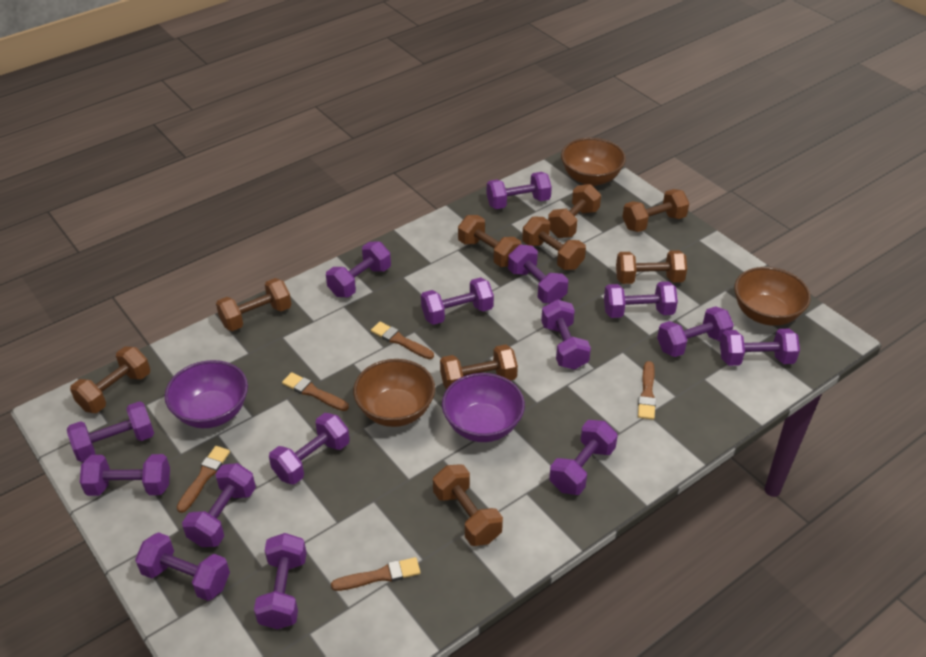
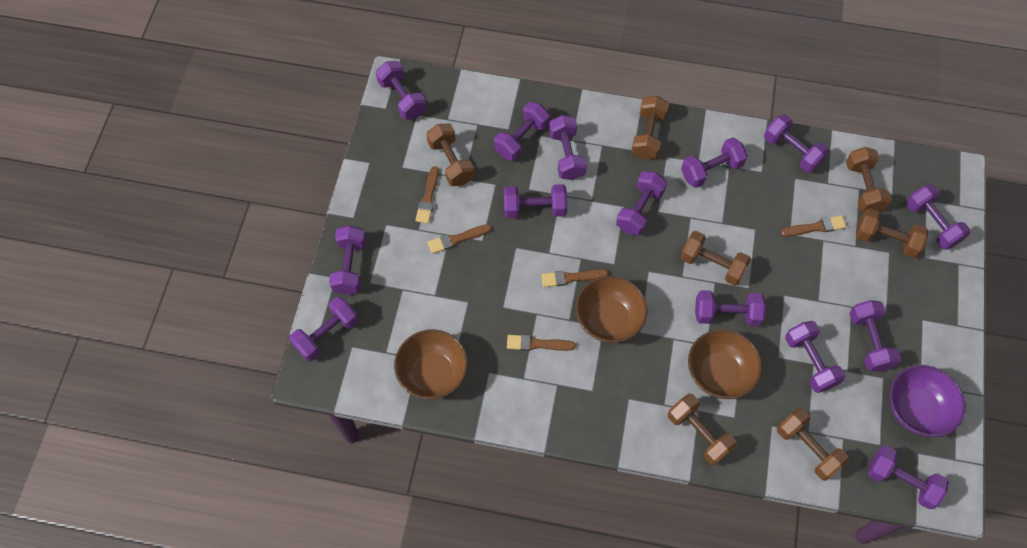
brown dumbbell: 9 -> 7
purple bowl: 2 -> 1
purple dumbbell: 15 -> 14

